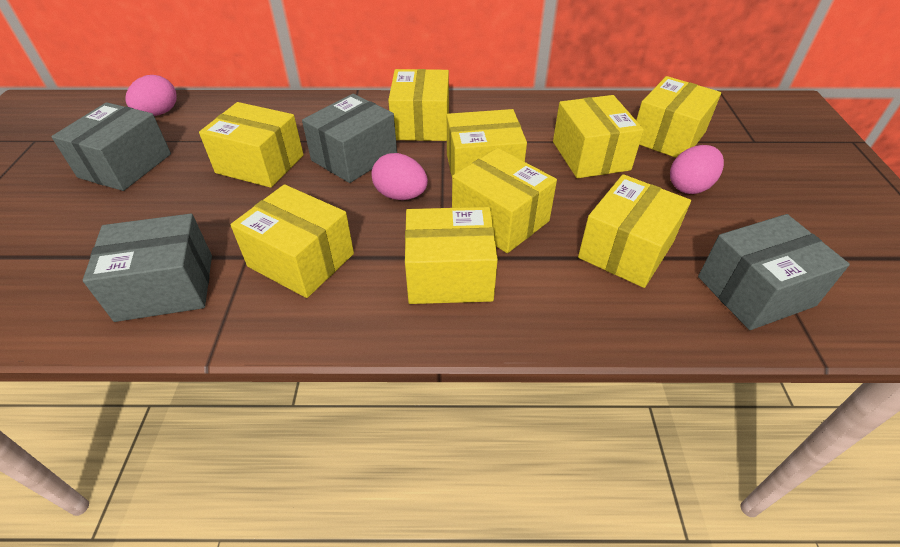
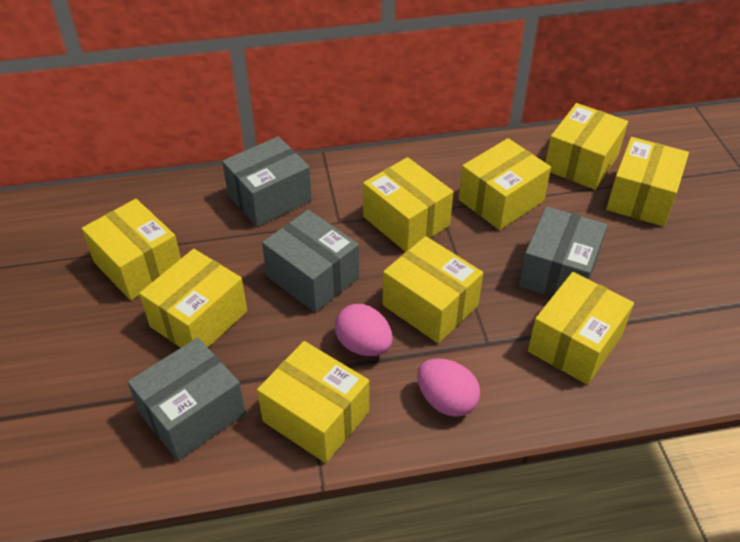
pink egg: 3 -> 2

